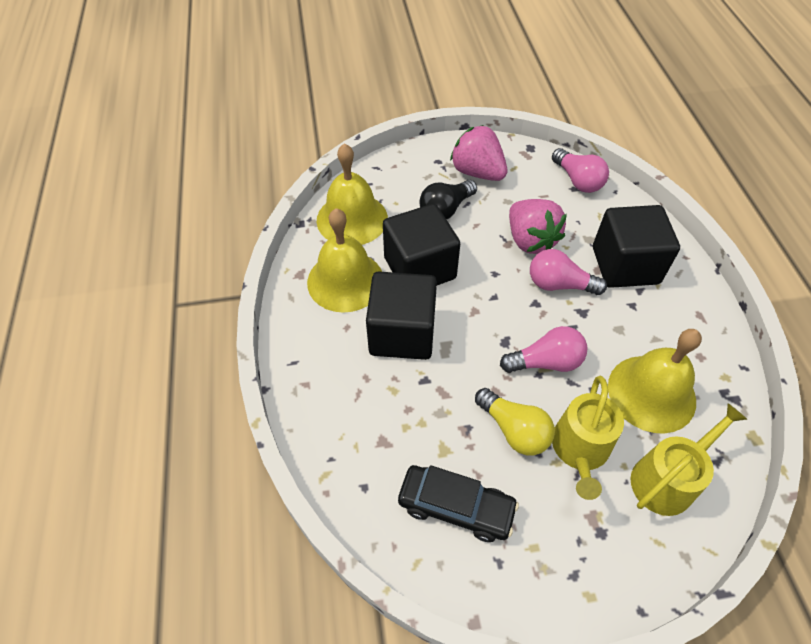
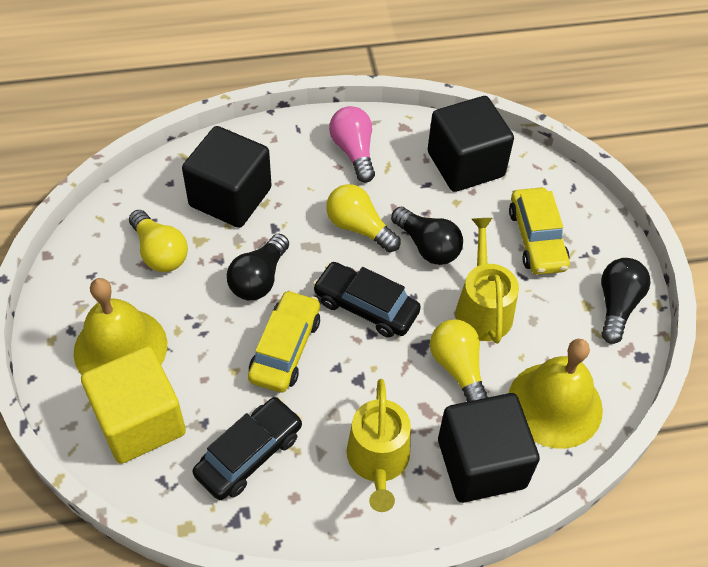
black car: 1 -> 2
black light bulb: 1 -> 3
pink light bulb: 3 -> 1
pink strawberry: 2 -> 0
yellow bell: 3 -> 2
yellow car: 0 -> 2
yellow cube: 0 -> 1
yellow light bulb: 1 -> 3

